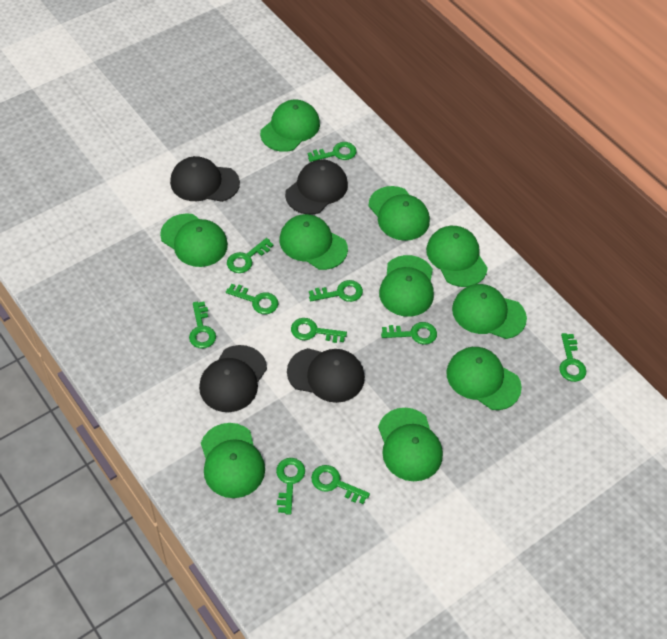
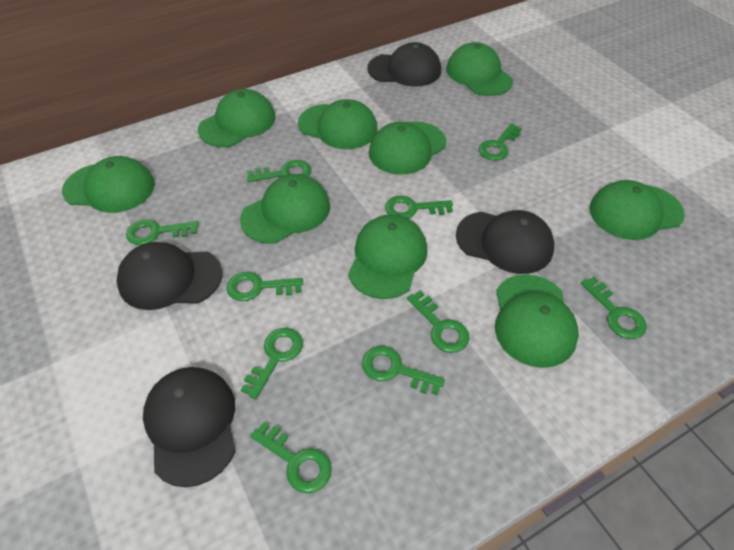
green cap: 10 -> 9

